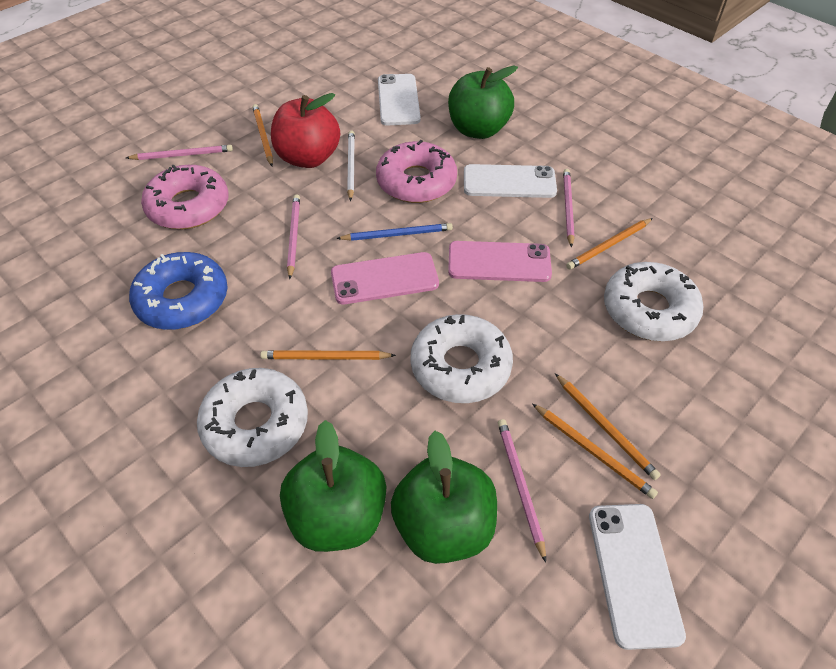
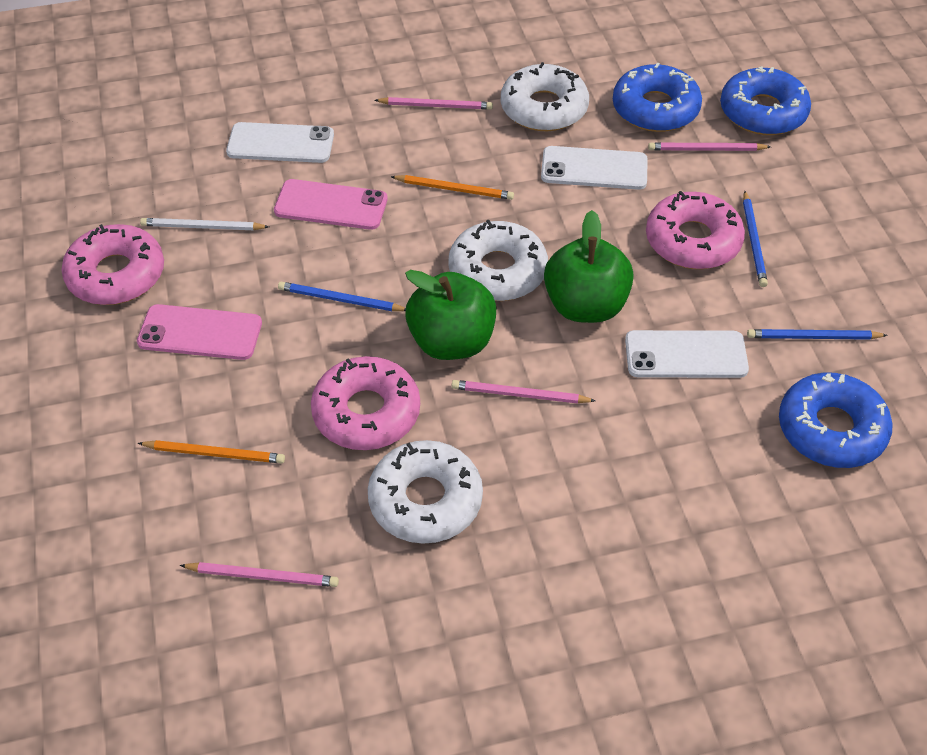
blue donut: 1 -> 3
blue pencil: 1 -> 3
green apple: 3 -> 2
orange pencil: 5 -> 2
pink donut: 2 -> 3
red apple: 1 -> 0

